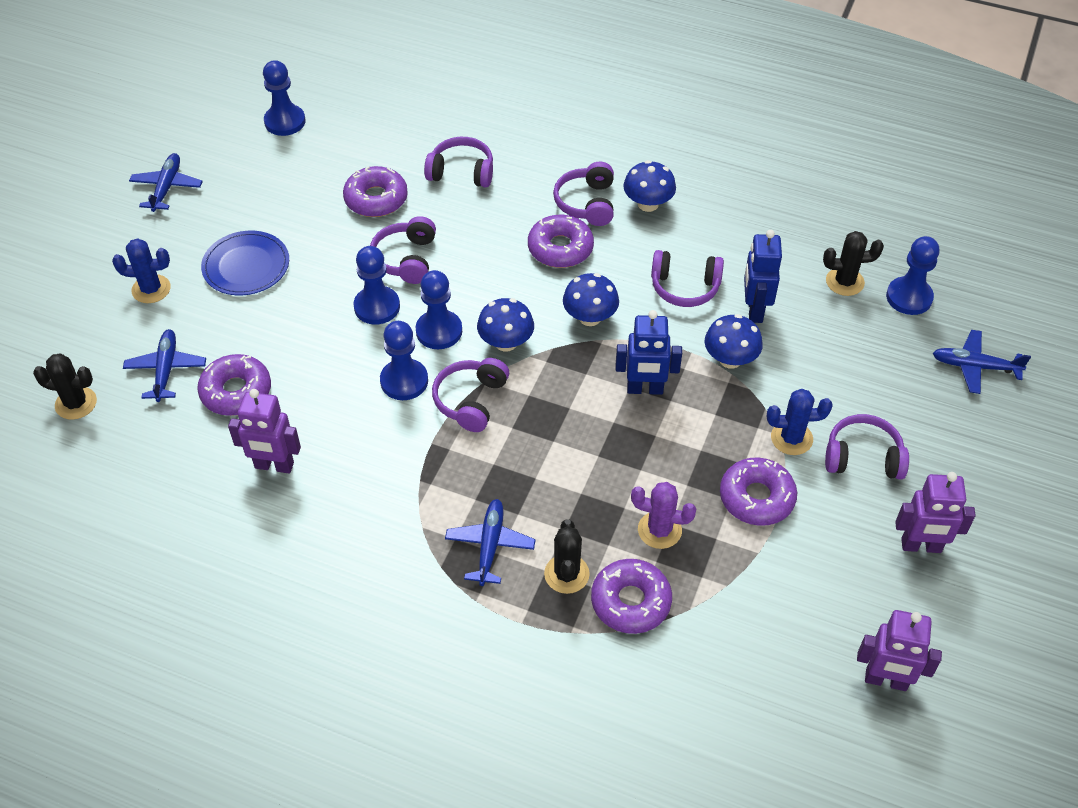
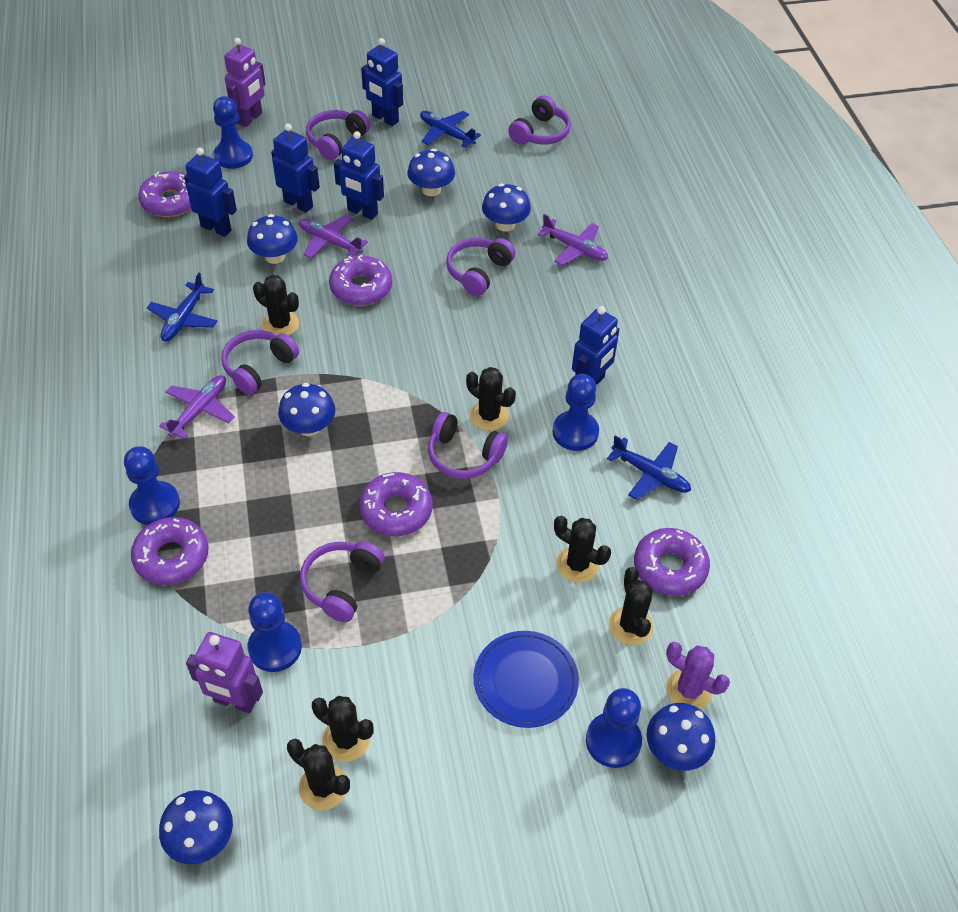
black cactus: 3 -> 6
blue cactus: 2 -> 0
blue mushroom: 4 -> 6
blue plane: 4 -> 3
blue robot: 2 -> 5
purple plane: 0 -> 3
purple robot: 3 -> 2

